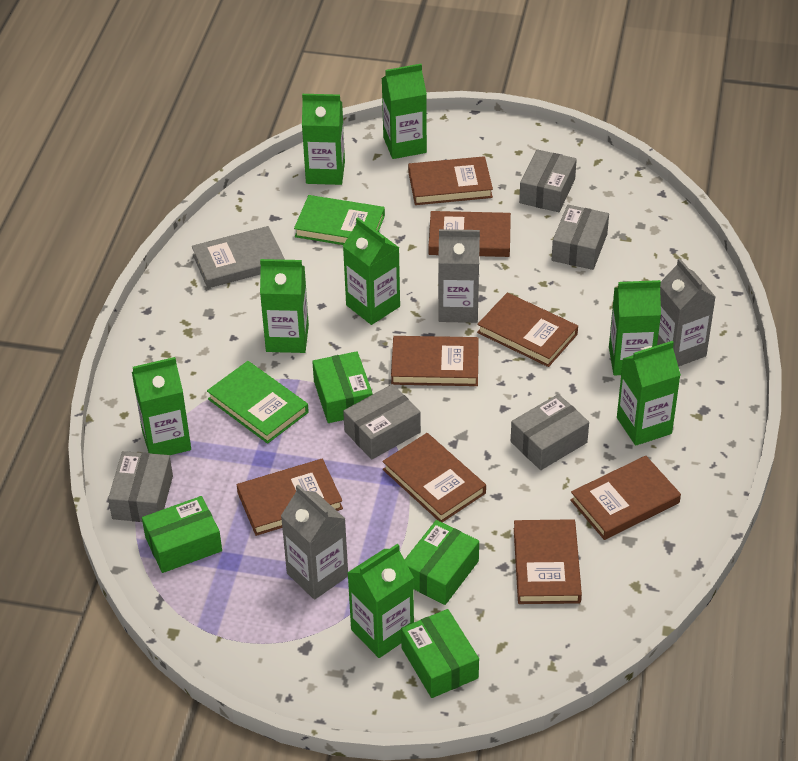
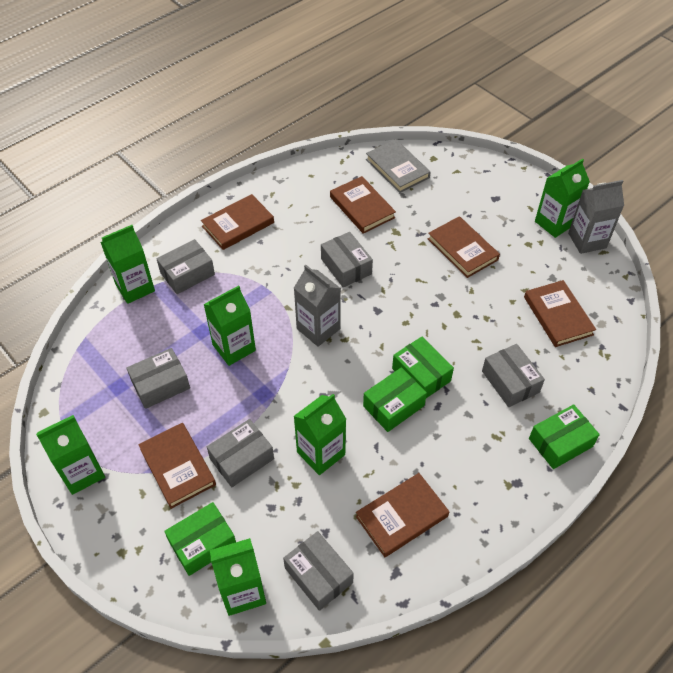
brown book: 8 -> 6
green book: 2 -> 0
green carton: 8 -> 6
grey box: 5 -> 6
grey carton: 3 -> 2

